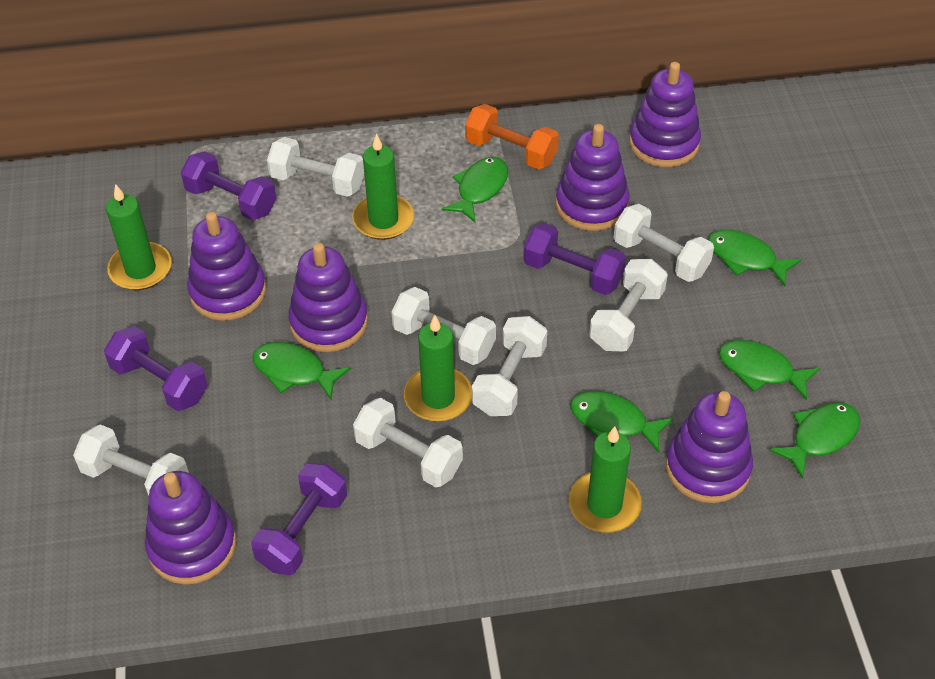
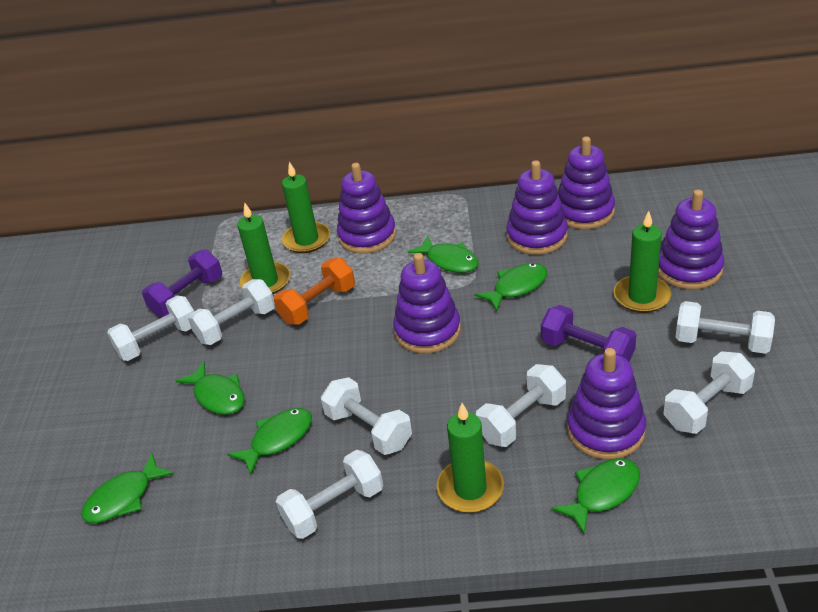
purple dumbbell: 4 -> 2

